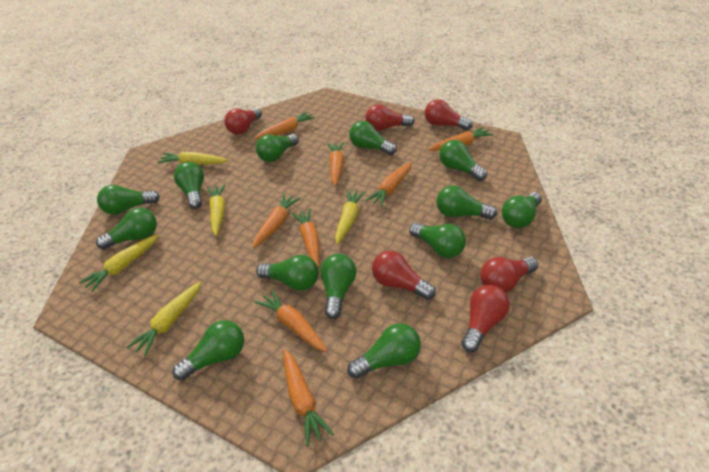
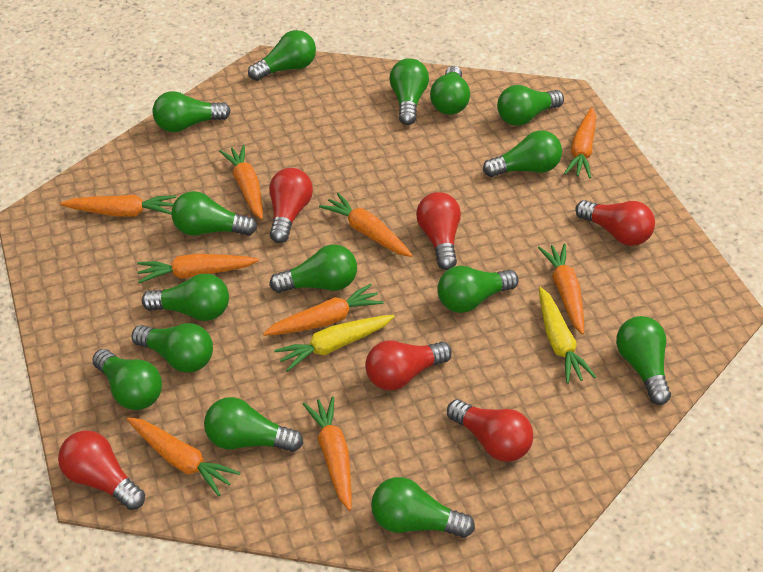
green light bulb: 13 -> 15
orange carrot: 8 -> 9
yellow carrot: 5 -> 2

